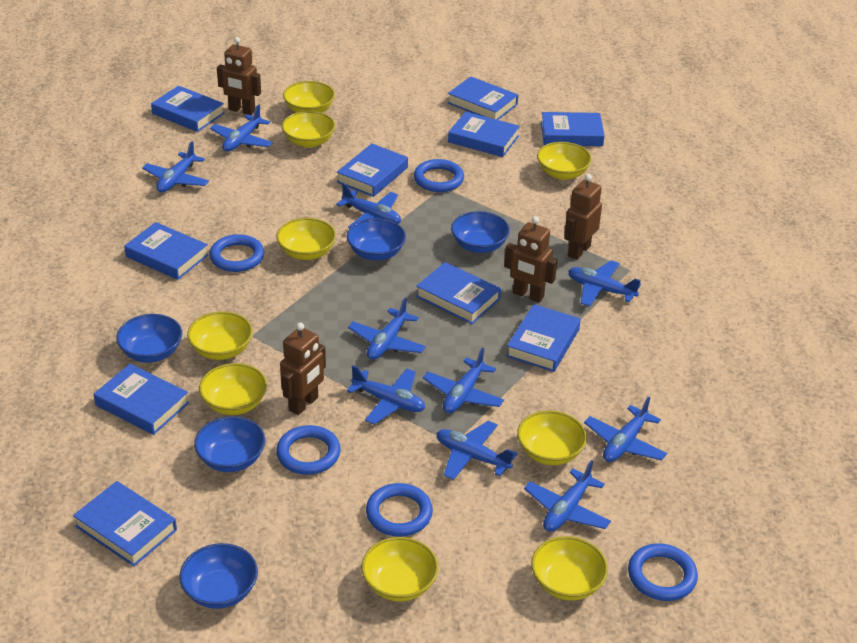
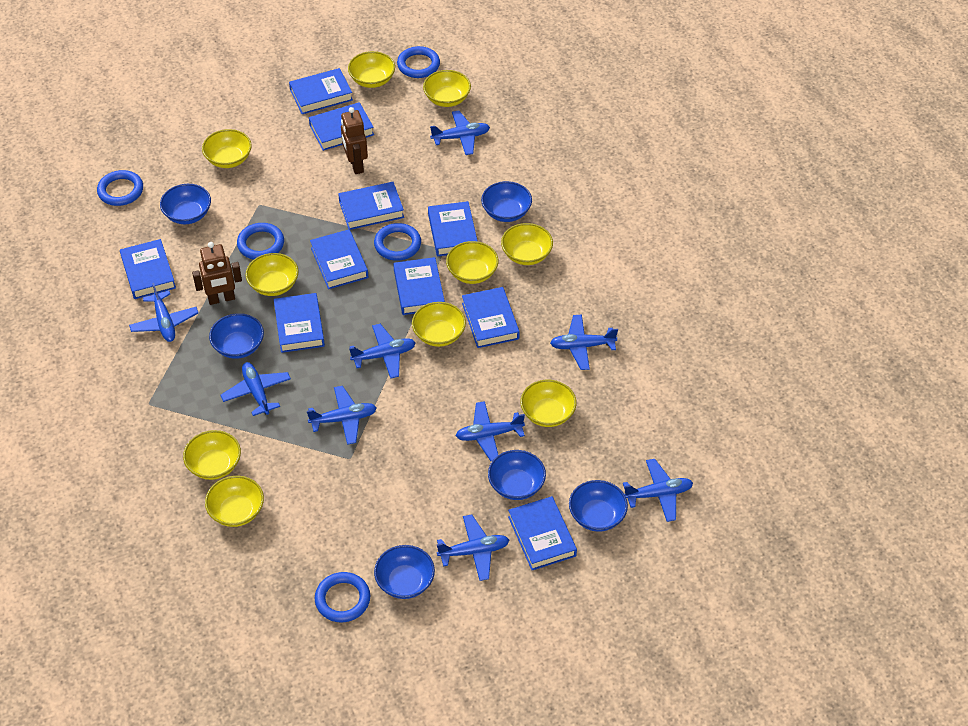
blue bowl: 5 -> 6
blue plane: 10 -> 9
brown robot: 4 -> 2
yellow bowl: 9 -> 10

